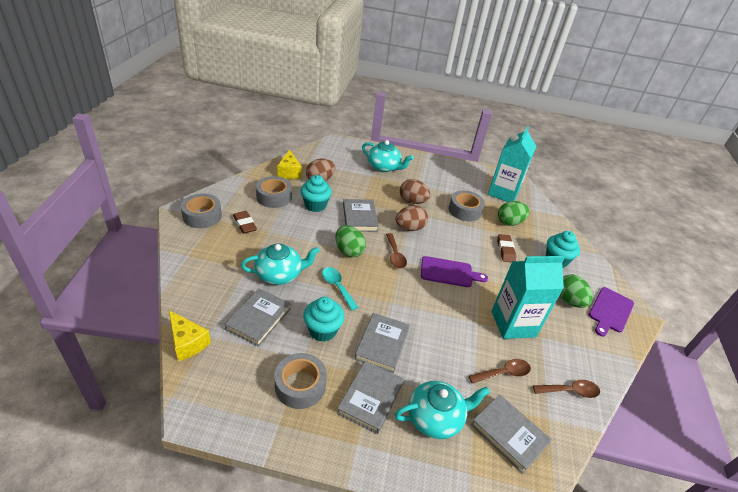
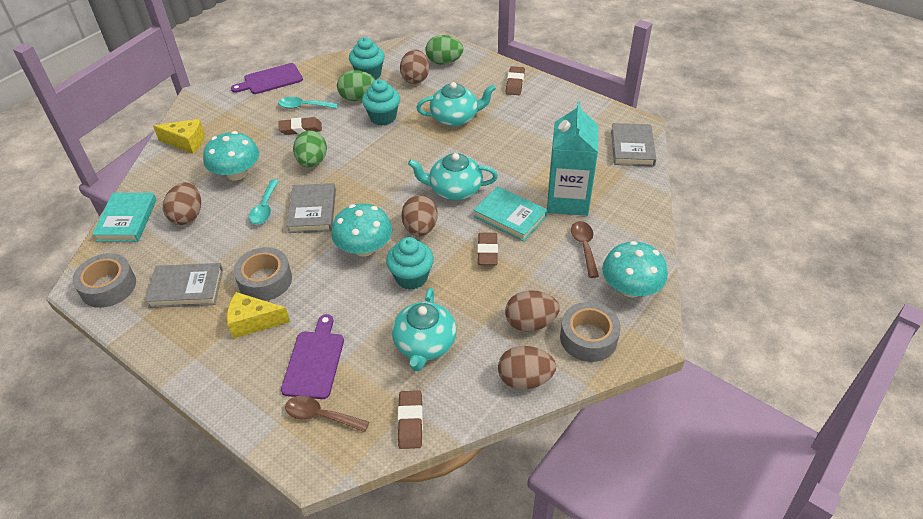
brown egg: 3 -> 5
brown eraser: 2 -> 4
brown spoon: 3 -> 2
grey book: 5 -> 3
grey tape: 4 -> 3
turquoise book: 0 -> 2
turquoise carton: 2 -> 1
turquoise mushroom: 0 -> 3
turquoise spoon: 1 -> 2

